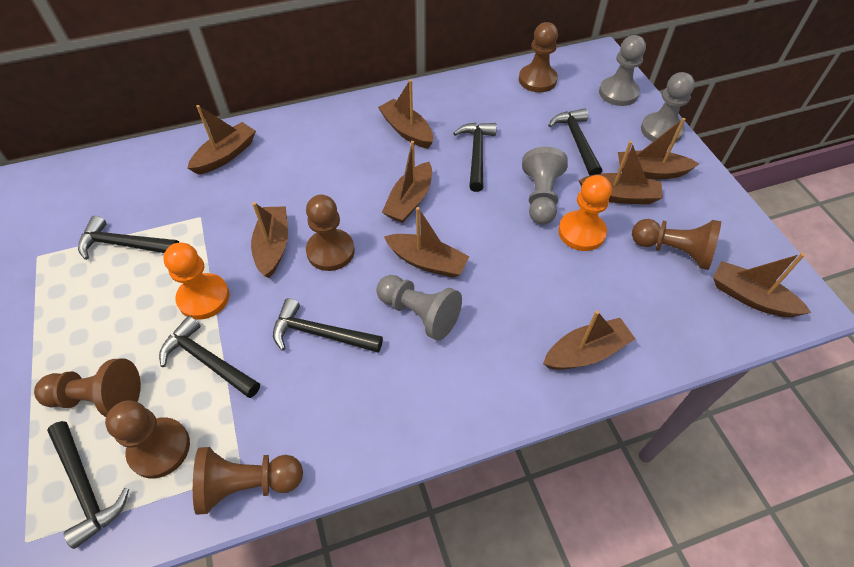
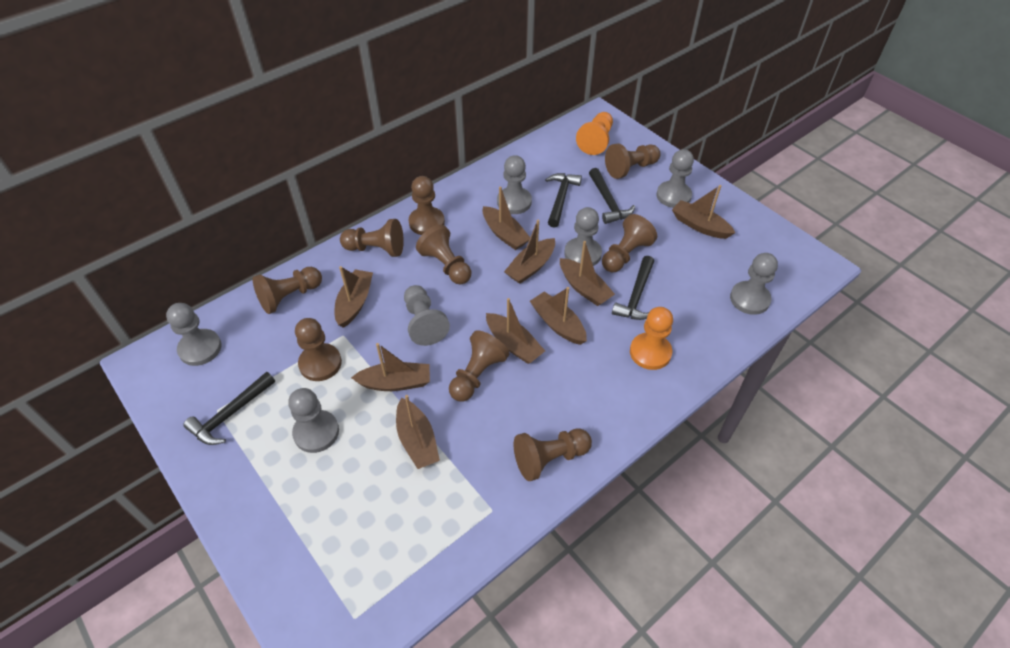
black hammer: 6 -> 4
brown pawn: 6 -> 9
grey pawn: 4 -> 7

